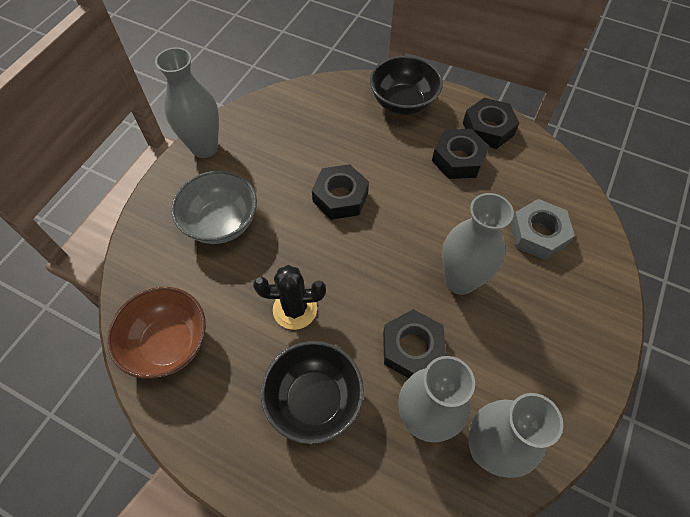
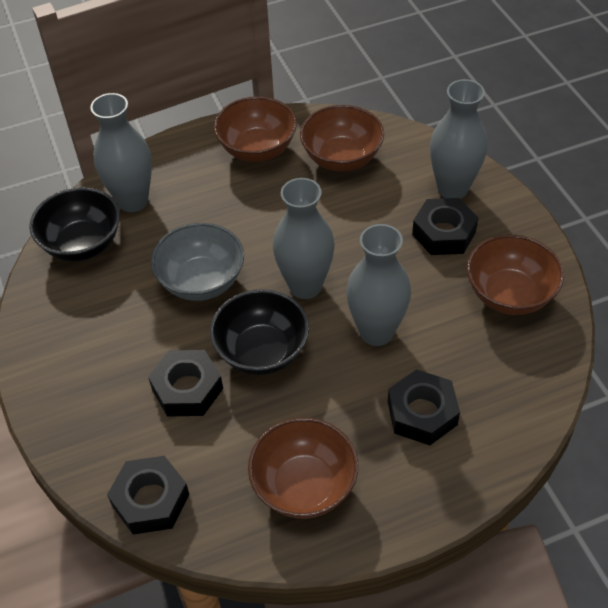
black cactus: 1 -> 0
brown bowl: 1 -> 4
grey nut: 1 -> 0

